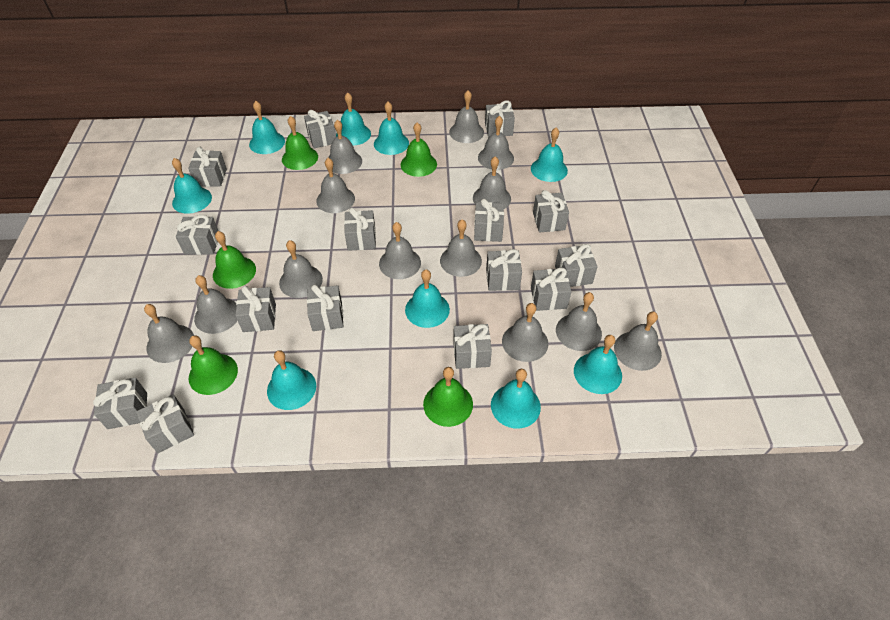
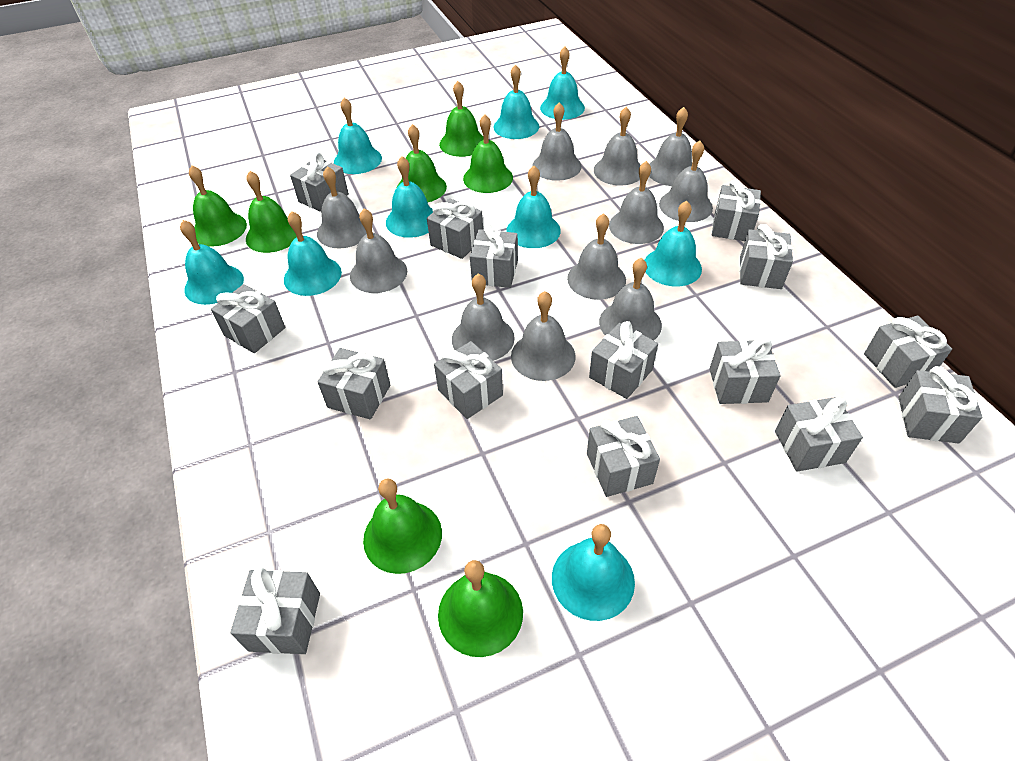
green bell: 5 -> 7
grey bell: 13 -> 11

